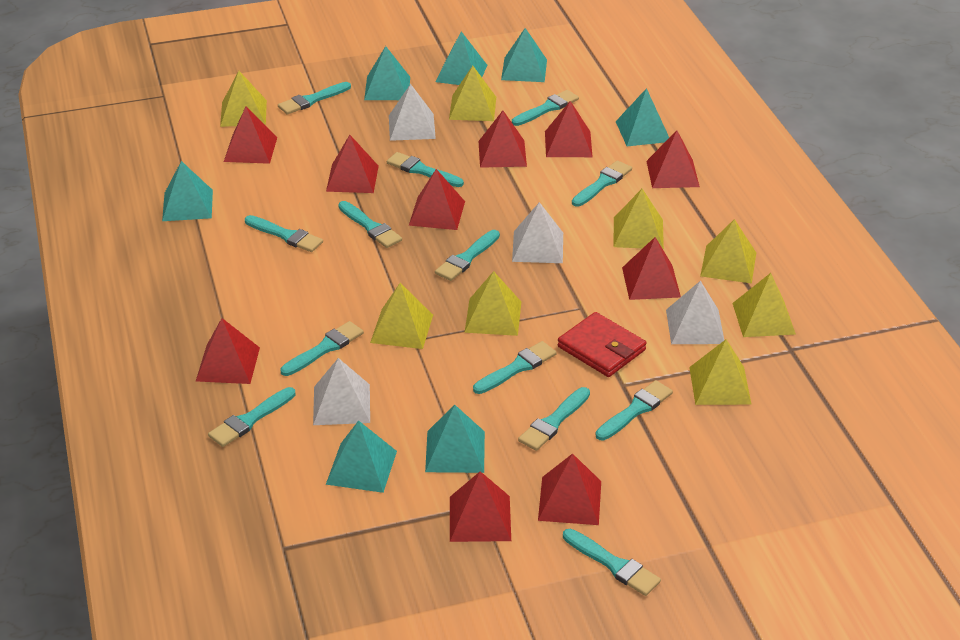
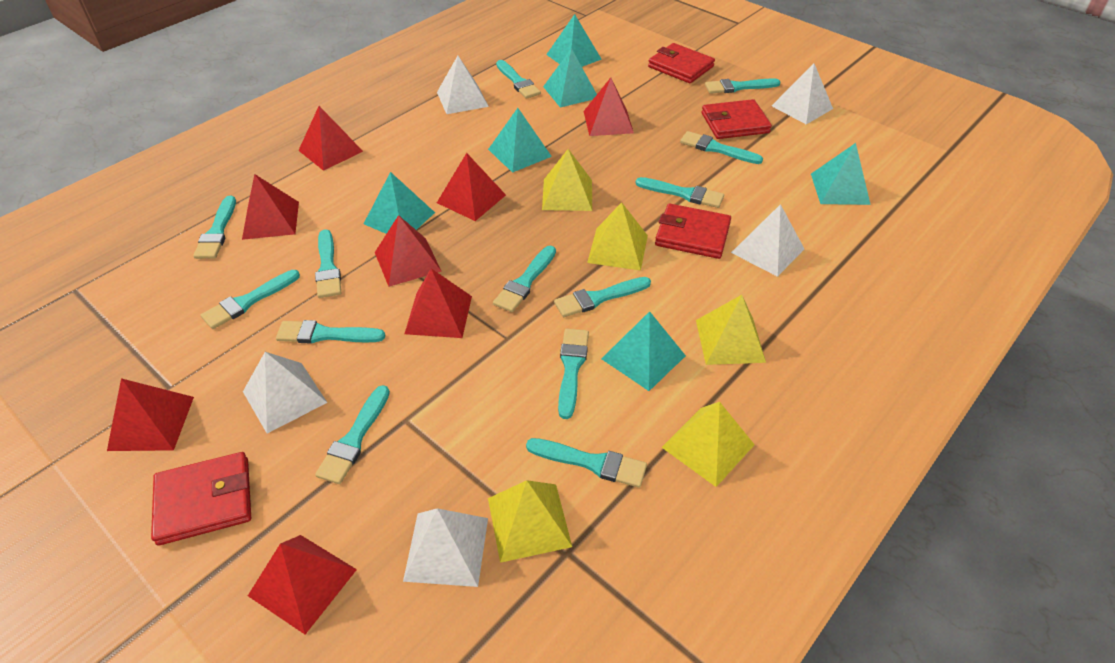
red pyramid: 10 -> 8
red wallet: 1 -> 4
turquoise pyramid: 7 -> 6
white pyramid: 4 -> 5
yellow pyramid: 8 -> 5

